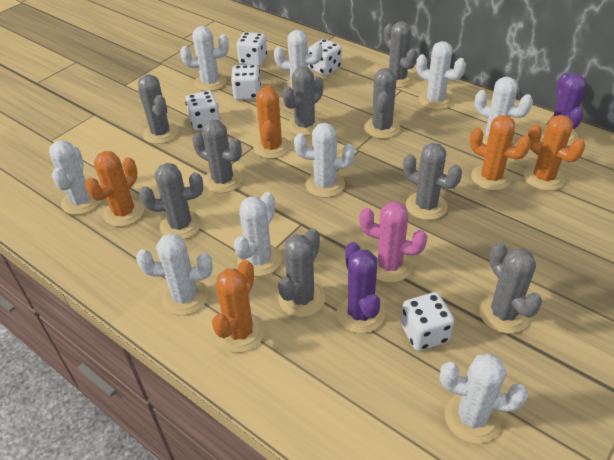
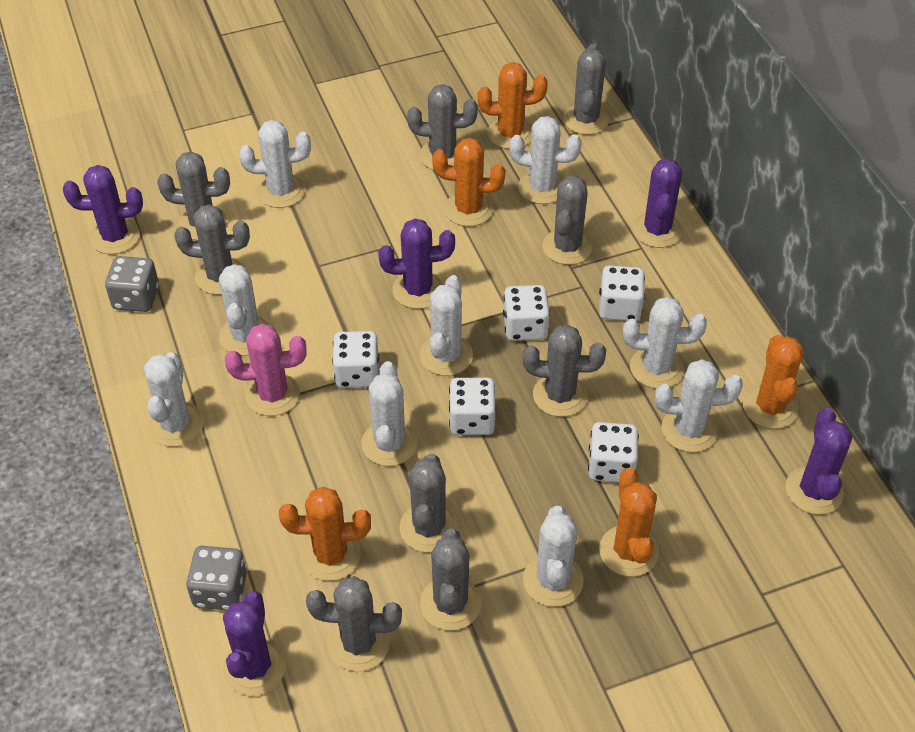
grey dice: 0 -> 2
purple cactus: 2 -> 5

